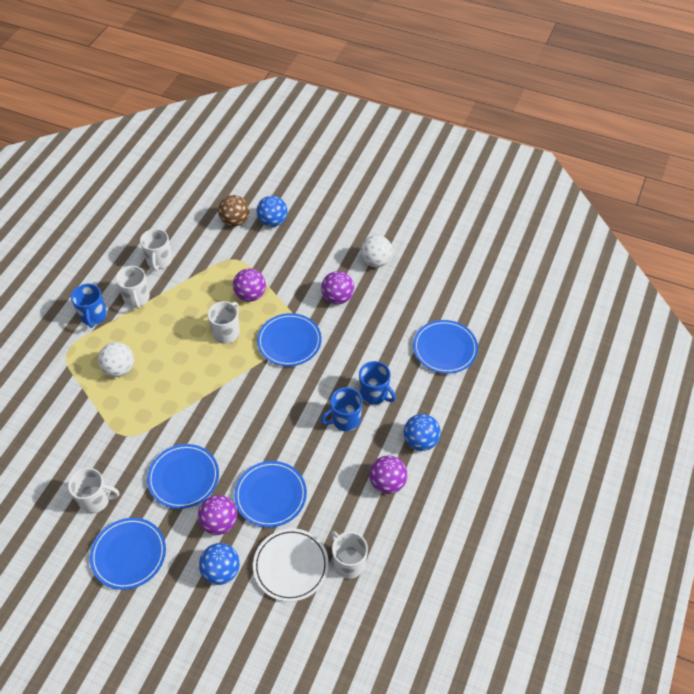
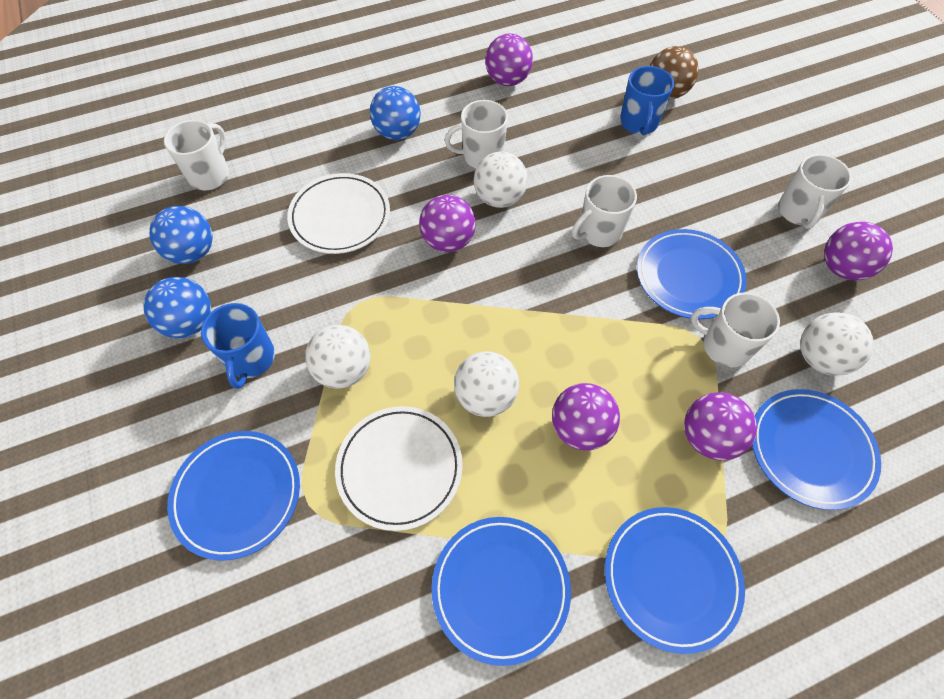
blue mug: 3 -> 2
purple ball: 4 -> 5
white ball: 2 -> 4
white plate: 1 -> 2

